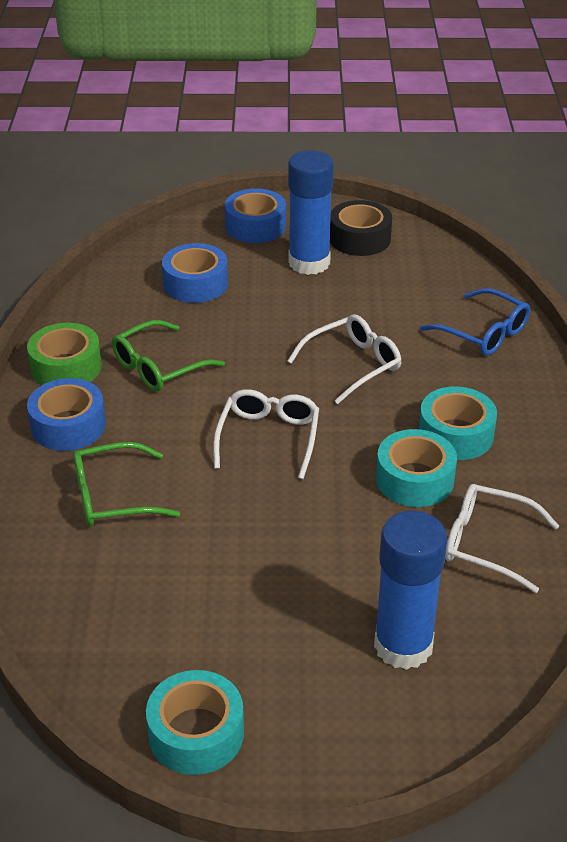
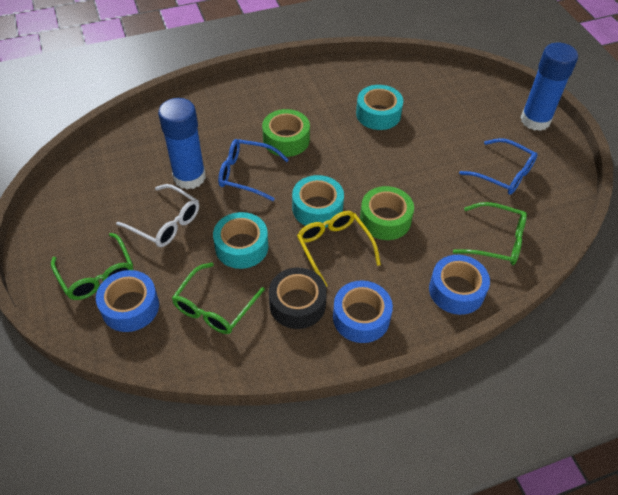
blue glasses: 1 -> 2
green glasses: 2 -> 3
green tape: 1 -> 2
white glasses: 3 -> 1
yellow glasses: 0 -> 1

